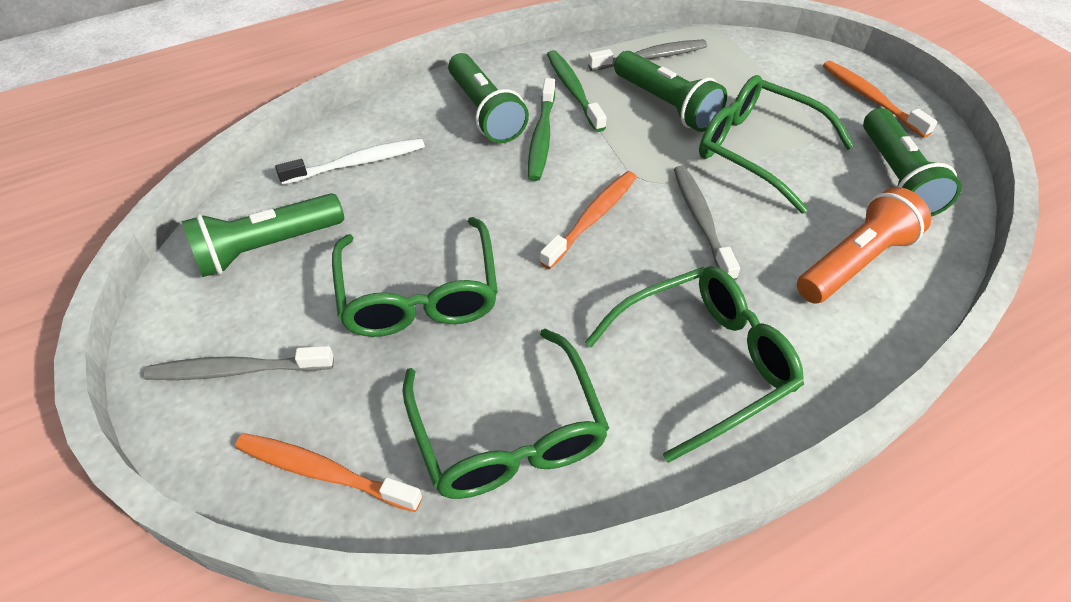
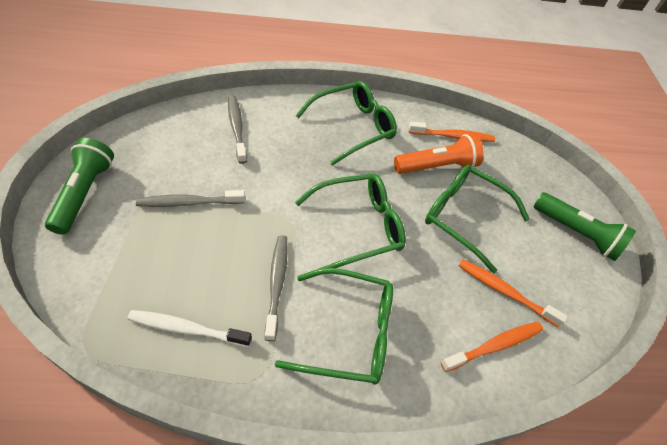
green flashlight: 4 -> 2
green toothbrush: 2 -> 0

